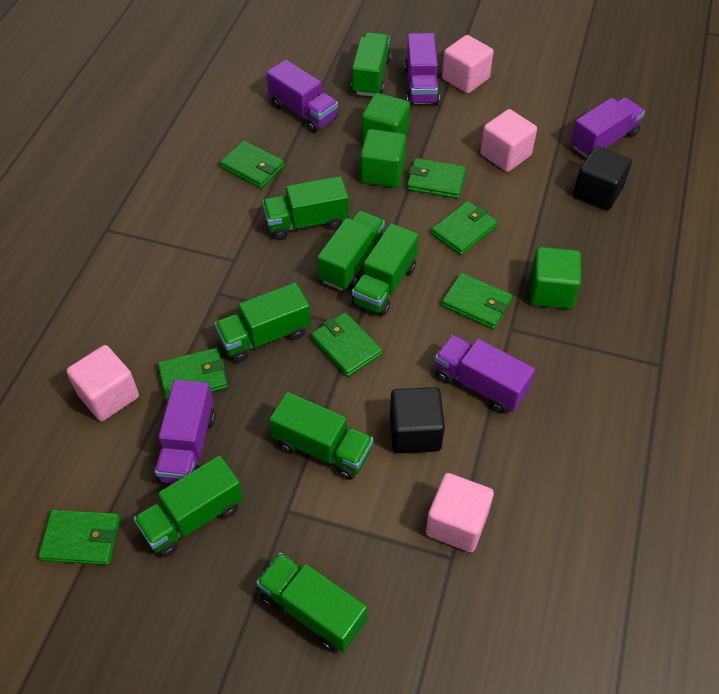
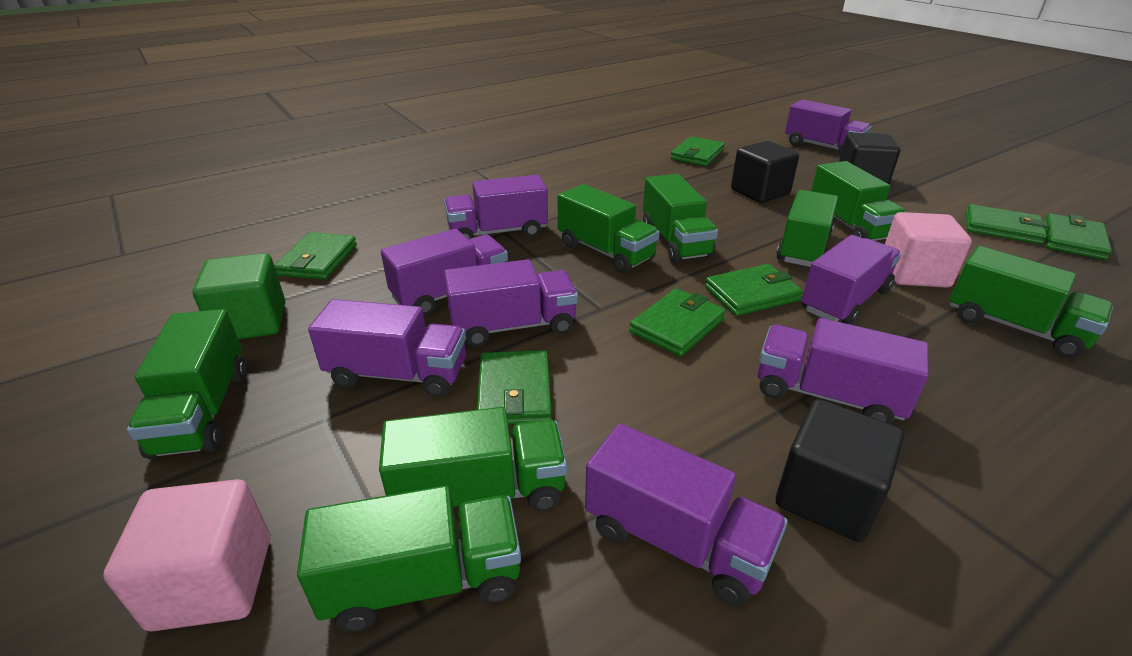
black cube: 2 -> 3
green cube: 3 -> 1
pink cube: 4 -> 2
purple truck: 5 -> 8

